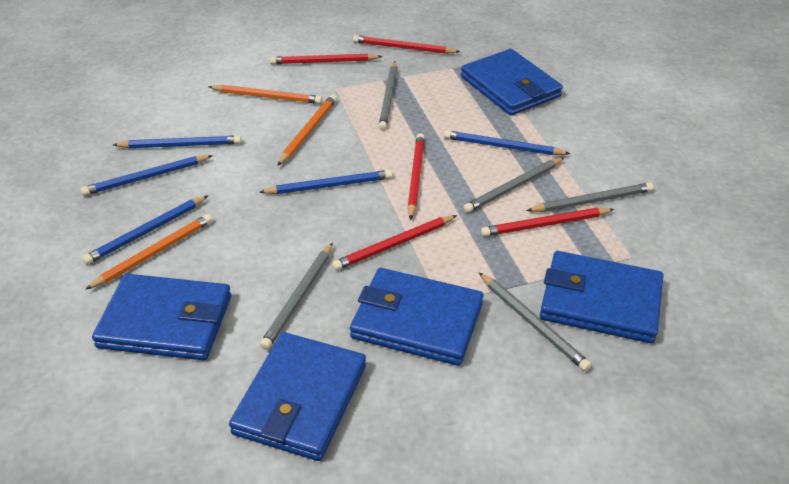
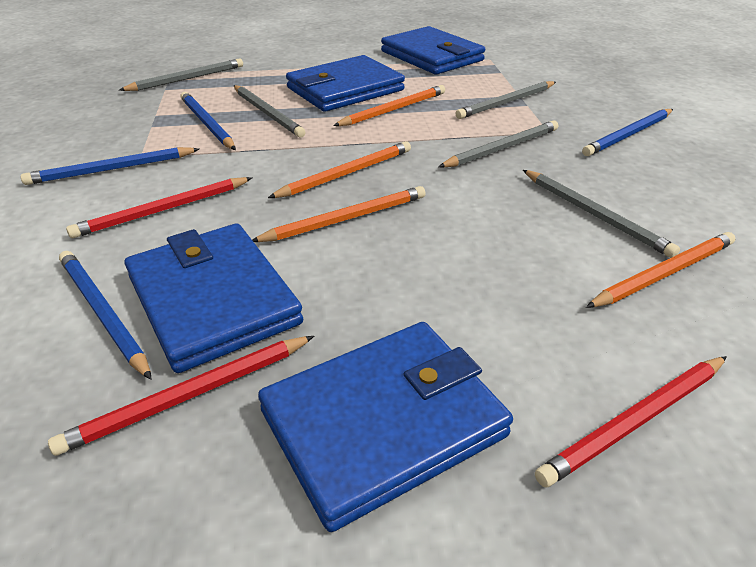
blue pencil: 5 -> 4
blue wallet: 5 -> 4
orange pencil: 3 -> 4
red pencil: 5 -> 3

